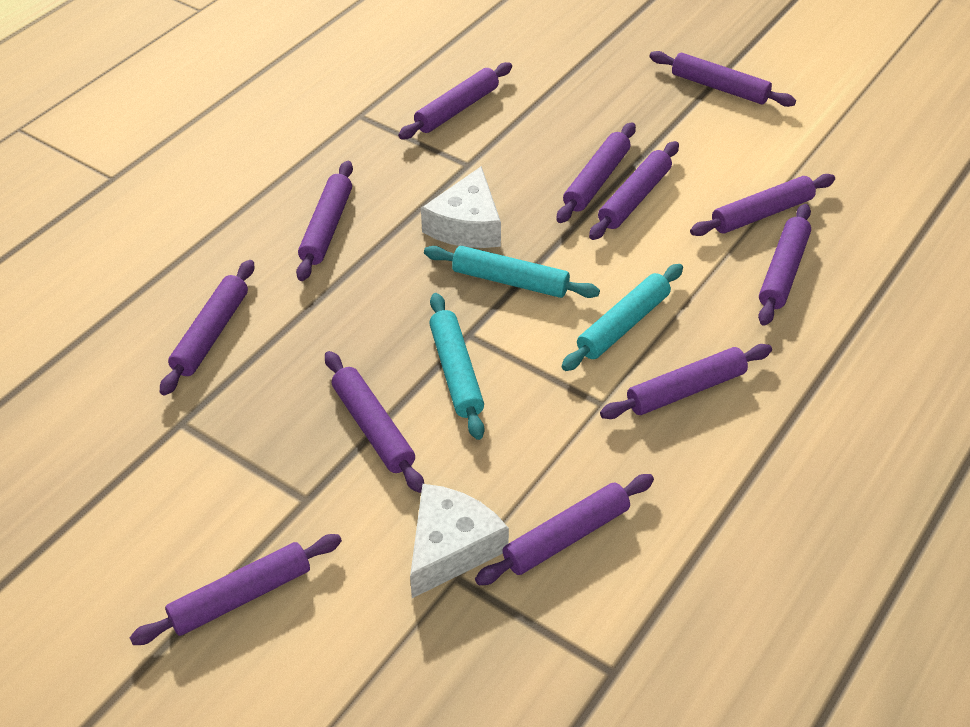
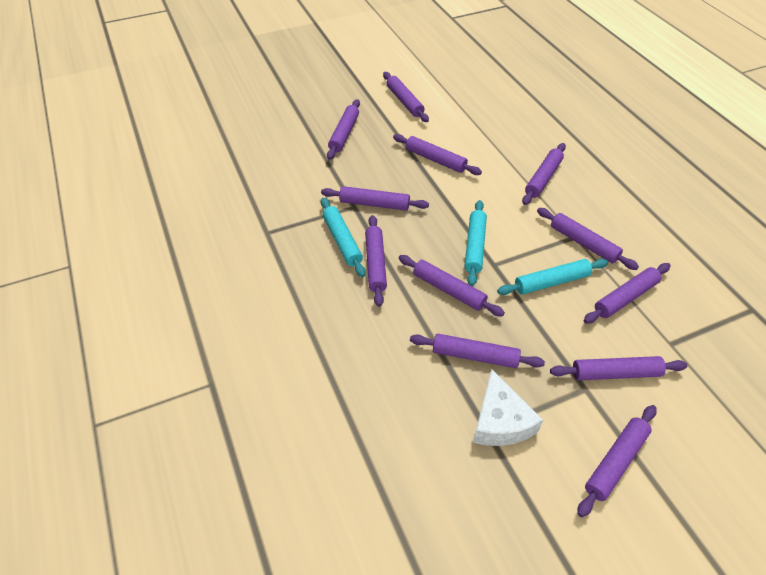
white cheese: 2 -> 1

